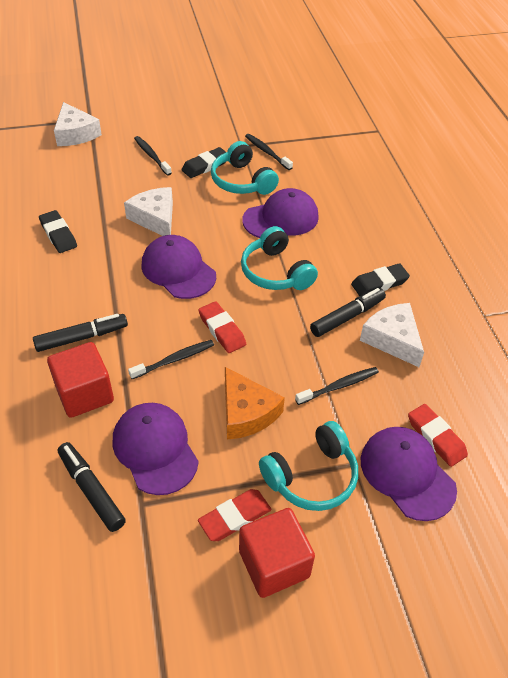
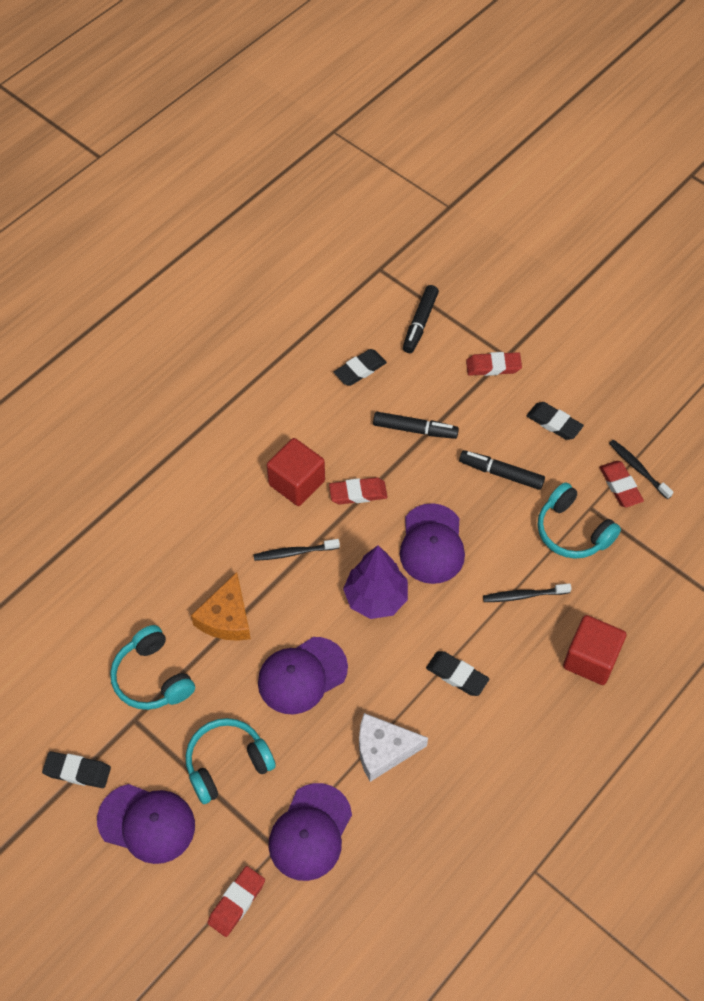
black eraser: 3 -> 4
black toothbrush: 4 -> 3
purple tree: 0 -> 1
red eraser: 3 -> 4
white cheese: 3 -> 1

